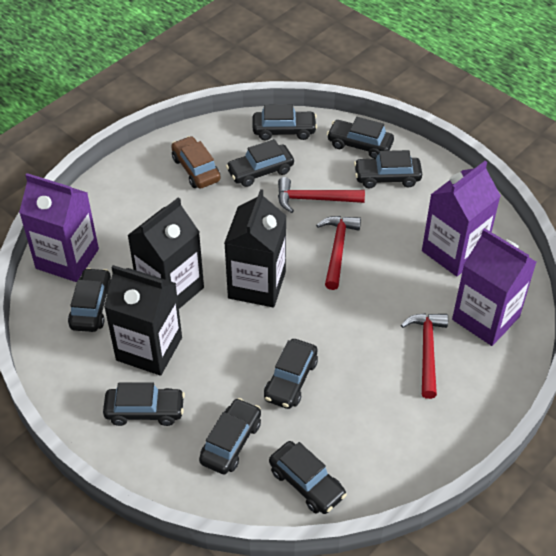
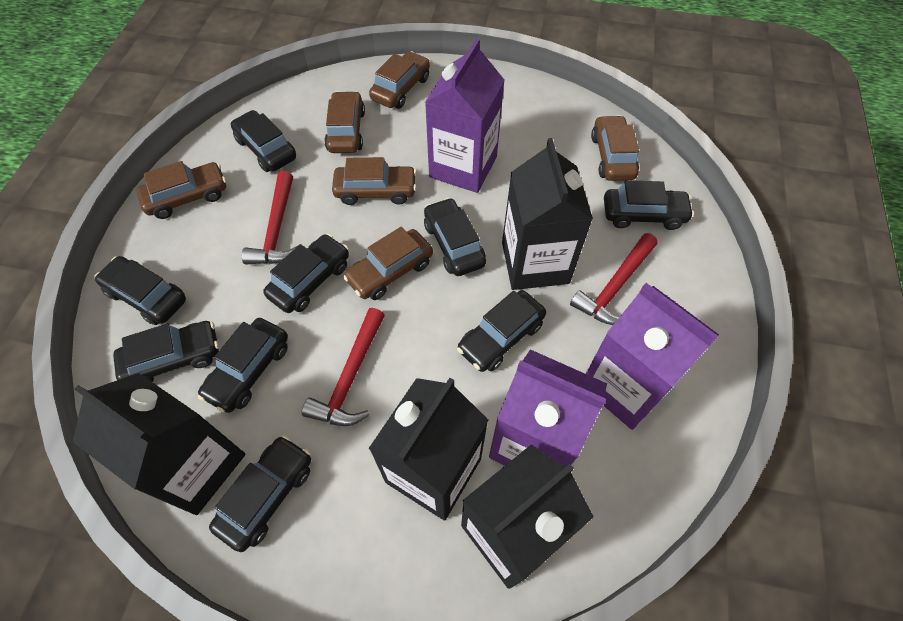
black carton: 3 -> 4
brown car: 1 -> 6

